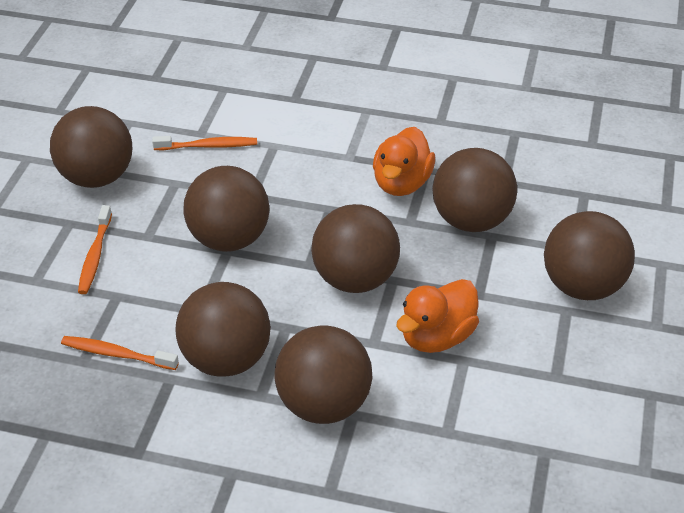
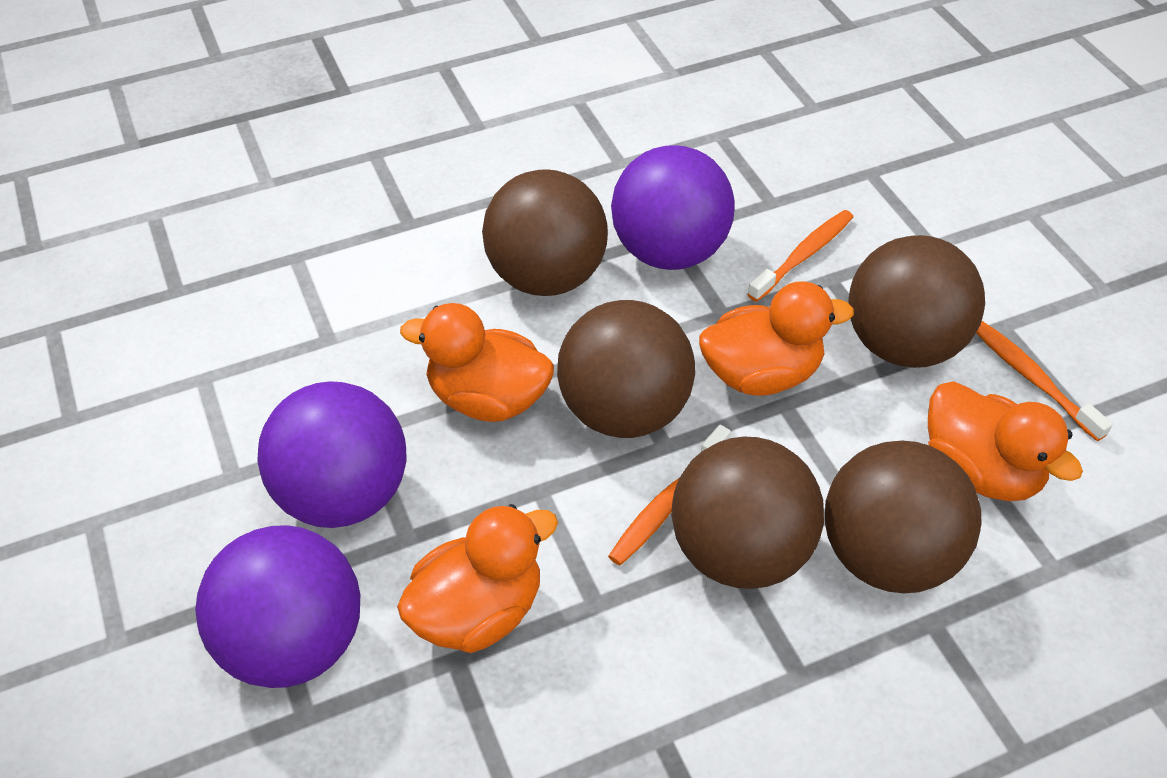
brown ball: 7 -> 5
orange duck: 2 -> 4
purple ball: 0 -> 3

